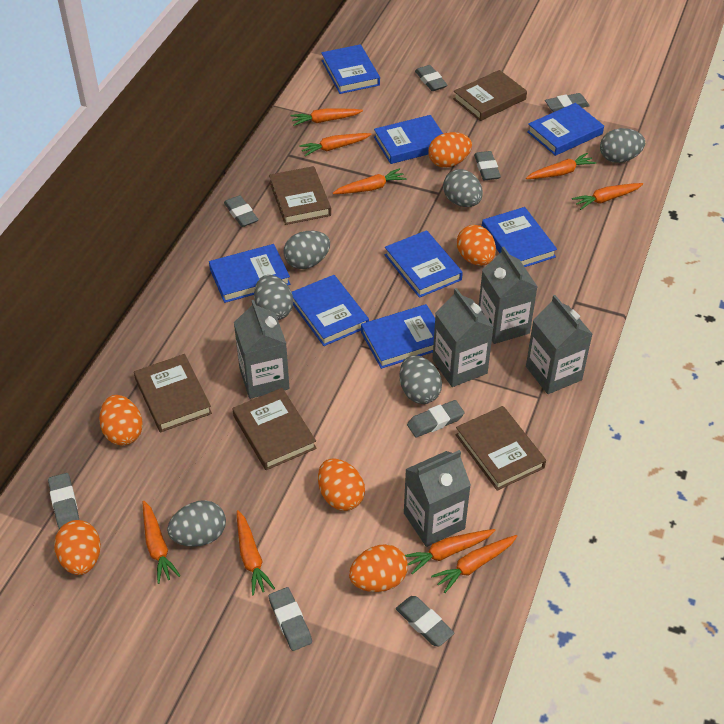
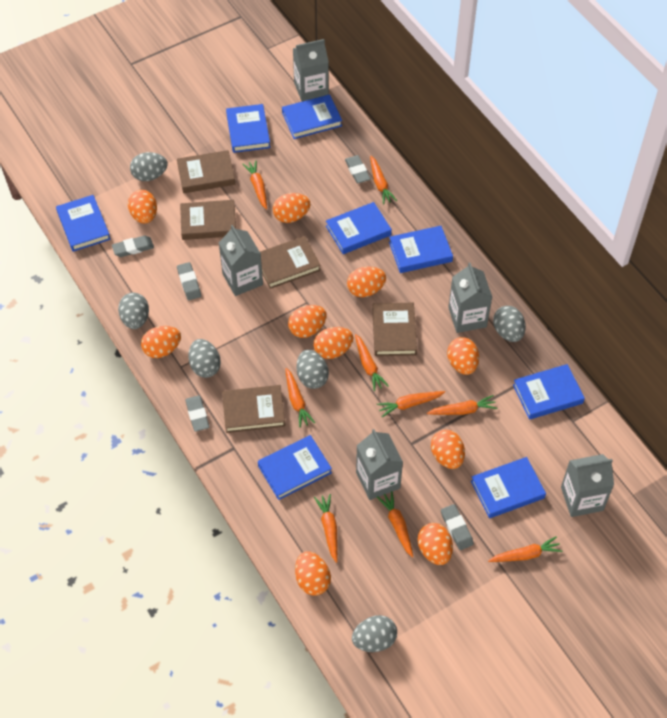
grey eraser: 8 -> 5
orange egg: 6 -> 10

